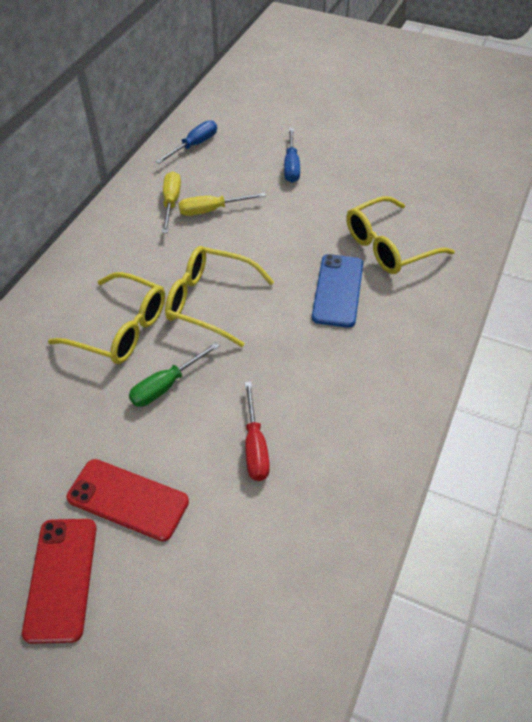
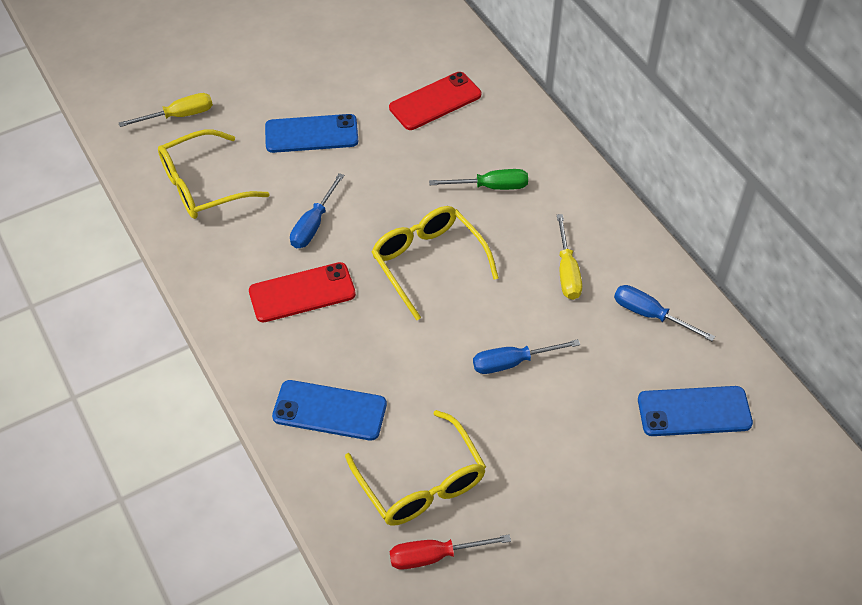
blue phone: 1 -> 3
blue screwdriver: 2 -> 3

